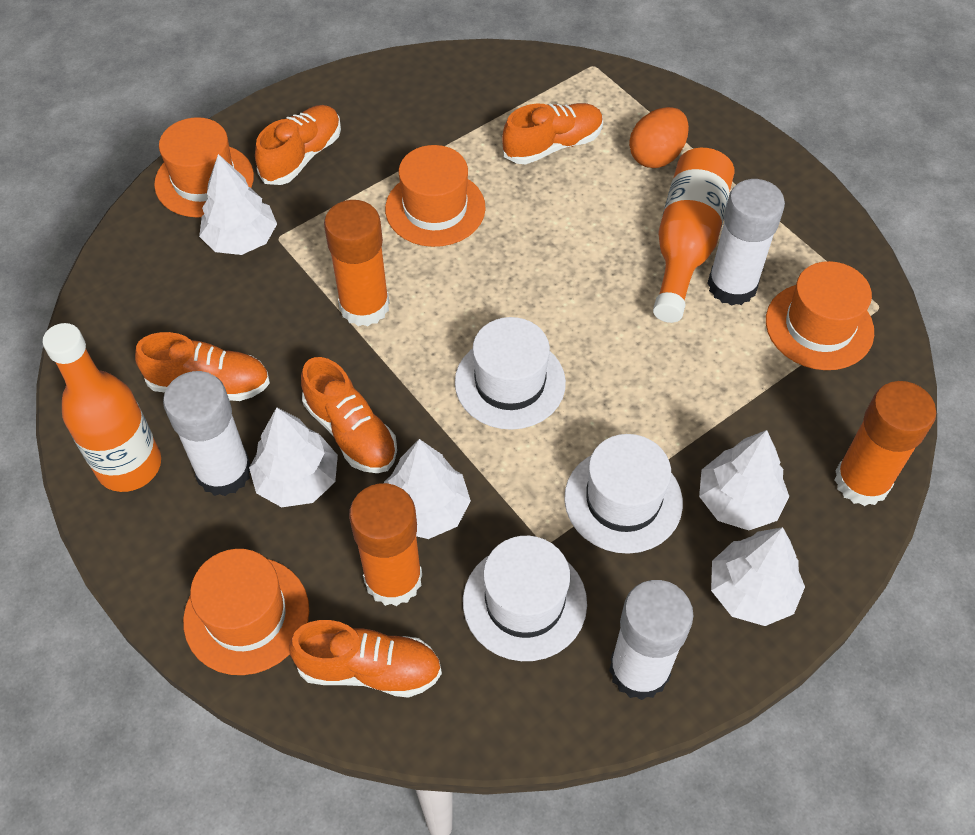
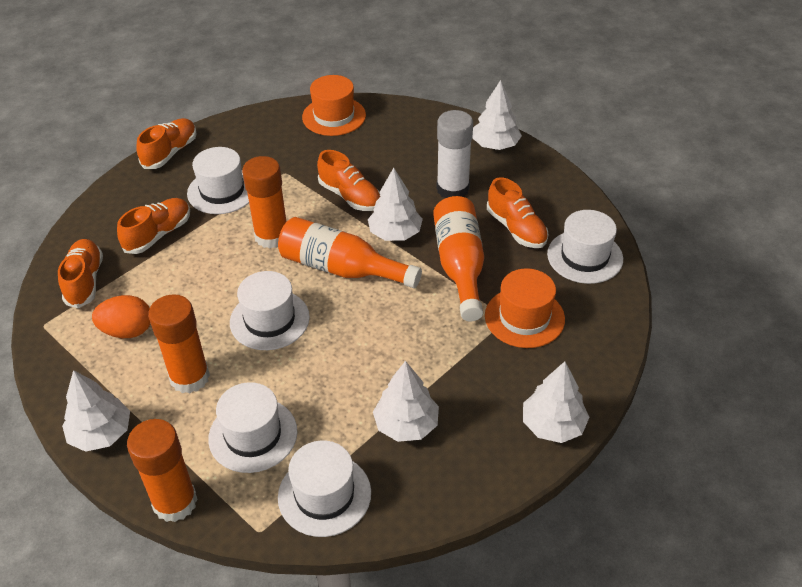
orange hat: 4 -> 2
white glue stick: 3 -> 1
white hat: 3 -> 5

